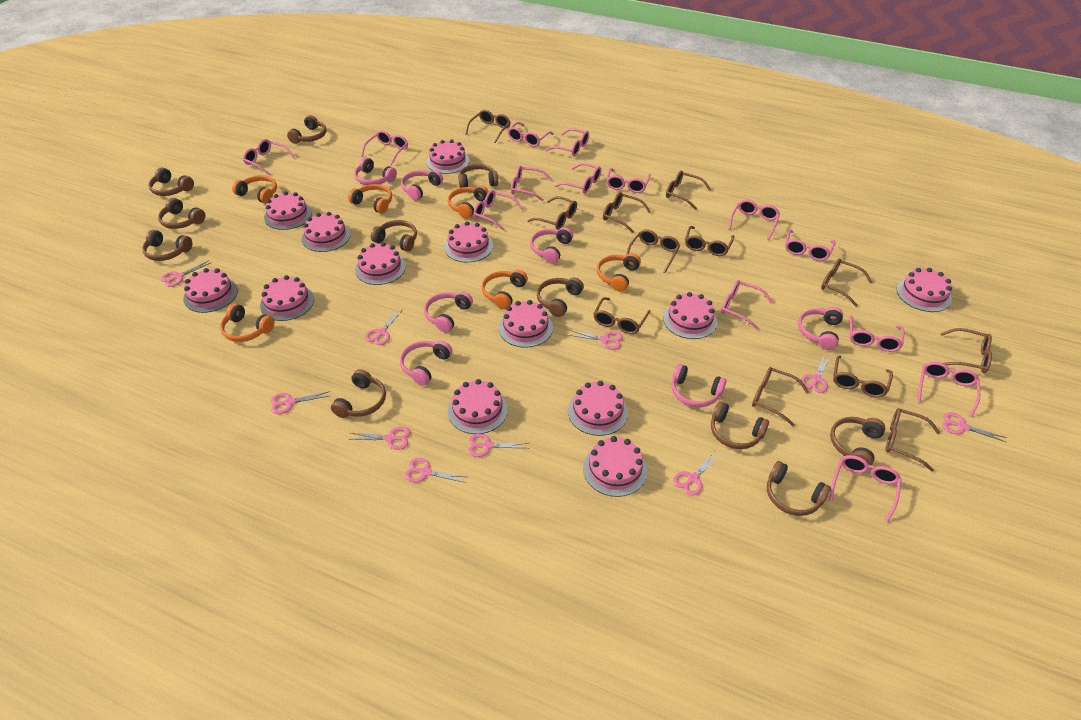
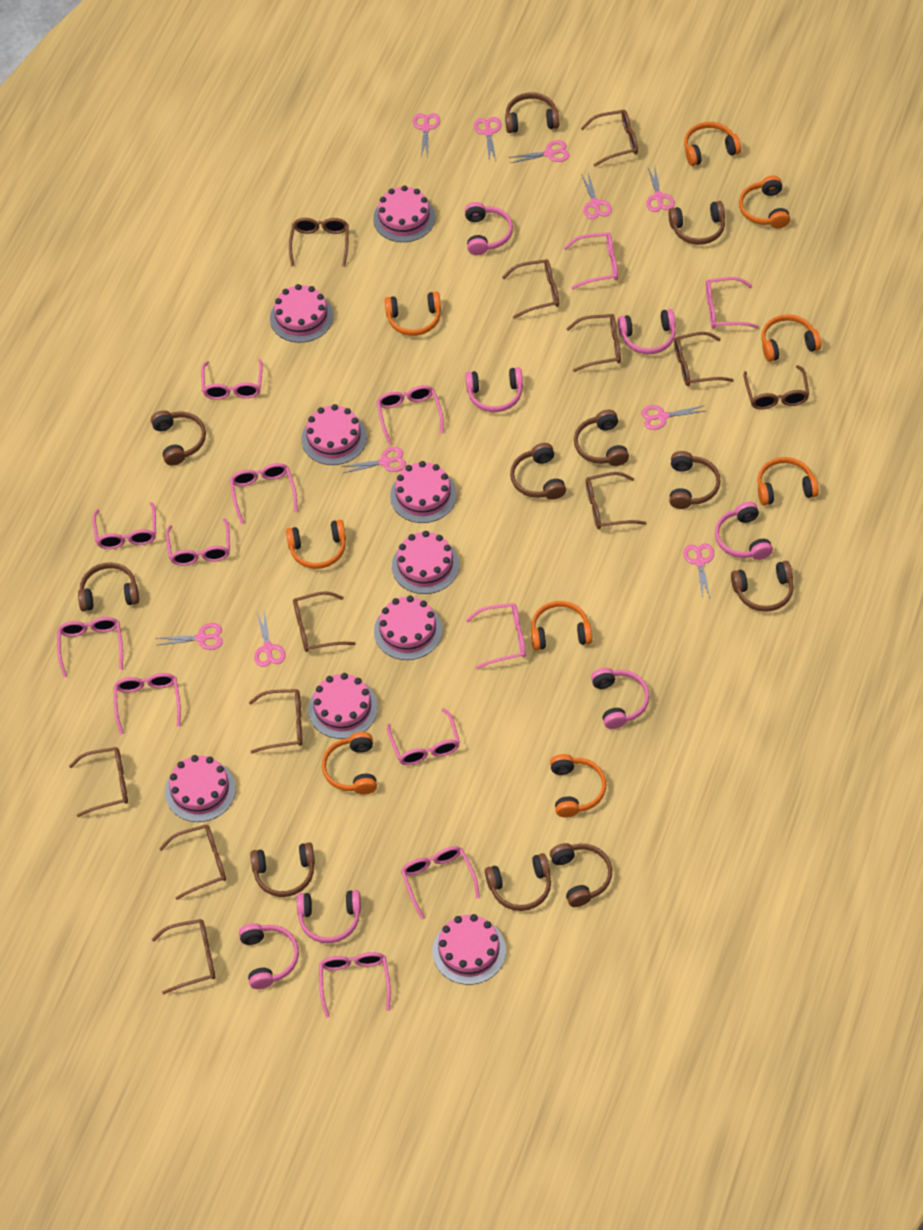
orange headphones: 6 -> 9
pink cake: 13 -> 9
pink glasses: 14 -> 13

